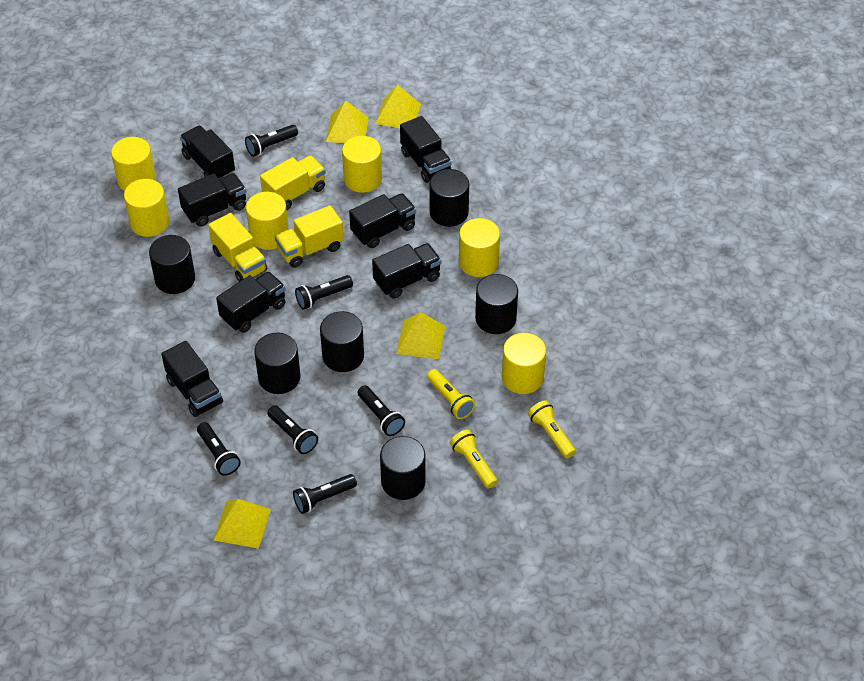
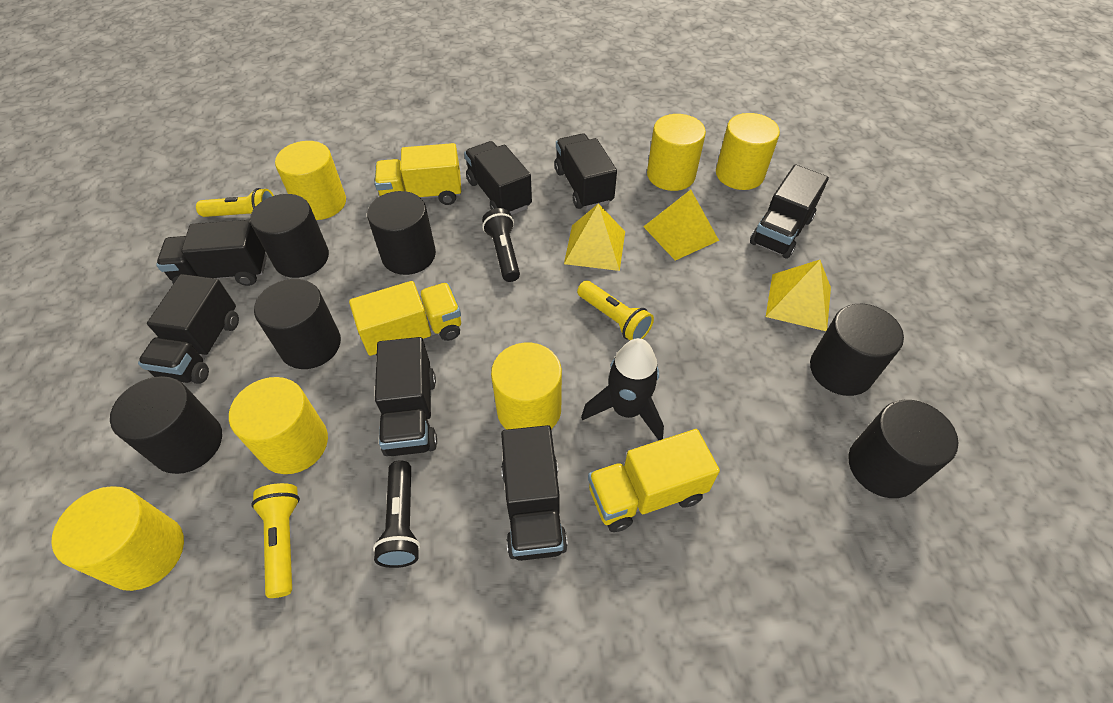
black flashlight: 6 -> 2
black rocket: 0 -> 1
yellow pyramid: 4 -> 3

